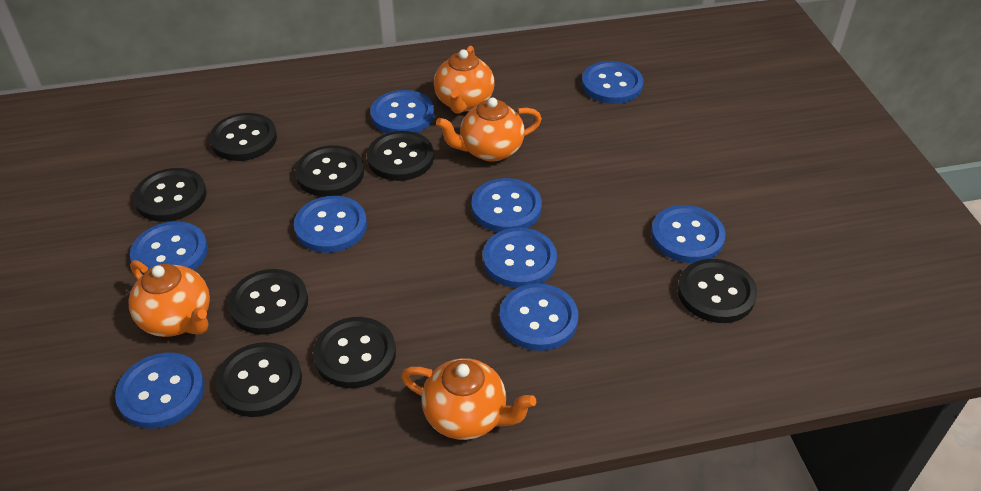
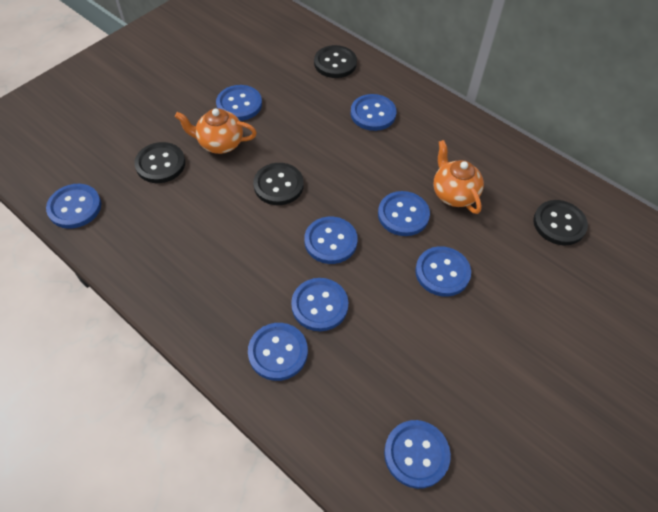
black button: 8 -> 4
orange teapot: 4 -> 2

